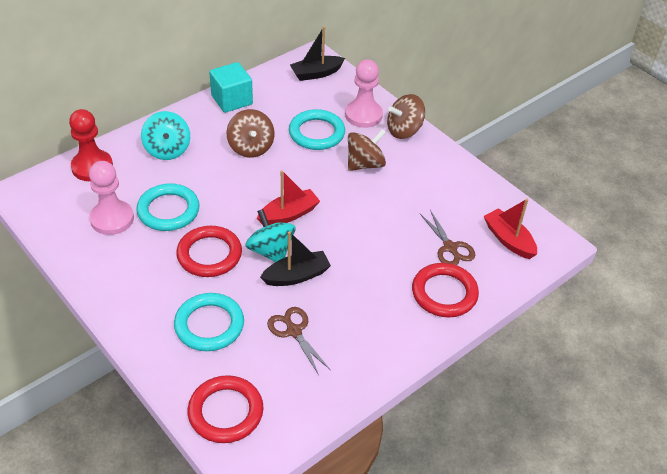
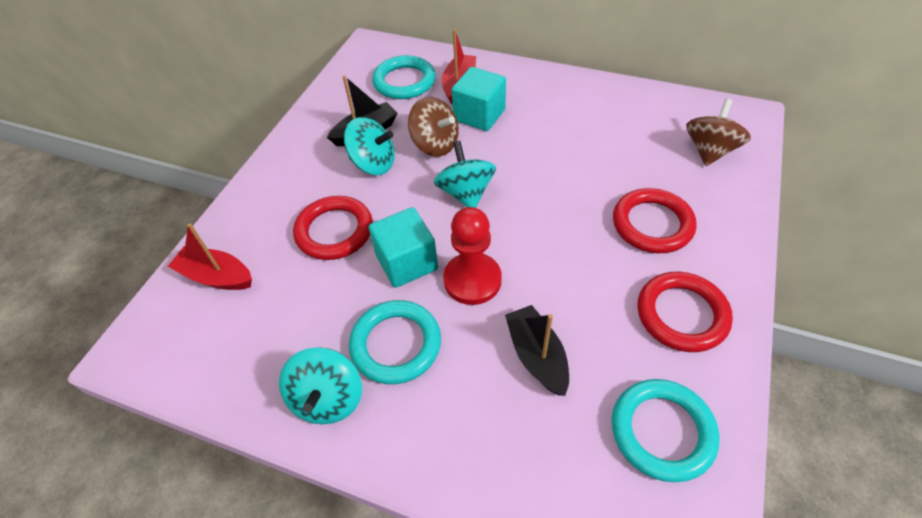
brown scissors: 2 -> 0
brown spinning top: 3 -> 2
pink pawn: 2 -> 0
turquoise cube: 1 -> 2
turquoise spinning top: 2 -> 3

